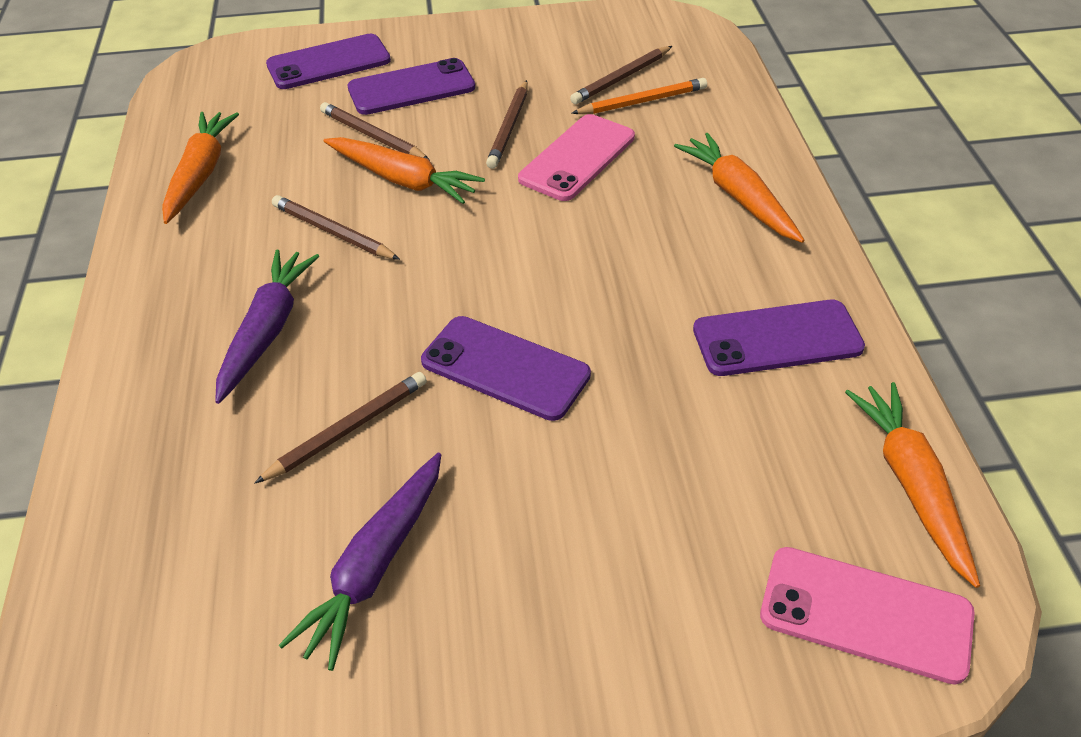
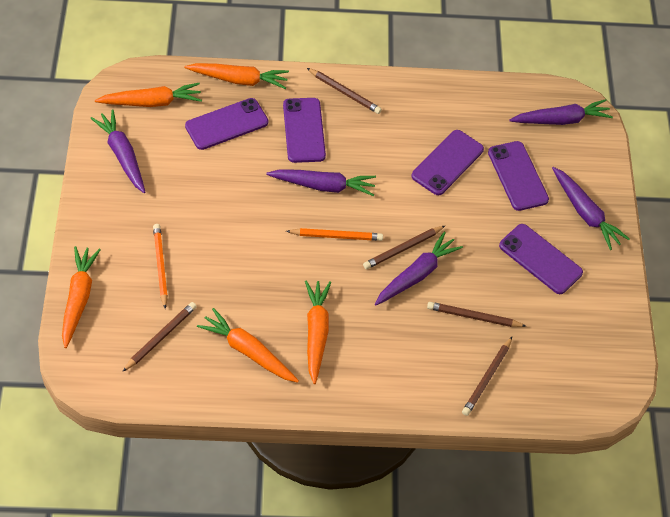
orange carrot: 4 -> 5
orange pencil: 1 -> 2
pink phone: 2 -> 0
purple carrot: 2 -> 5
purple phone: 4 -> 5

